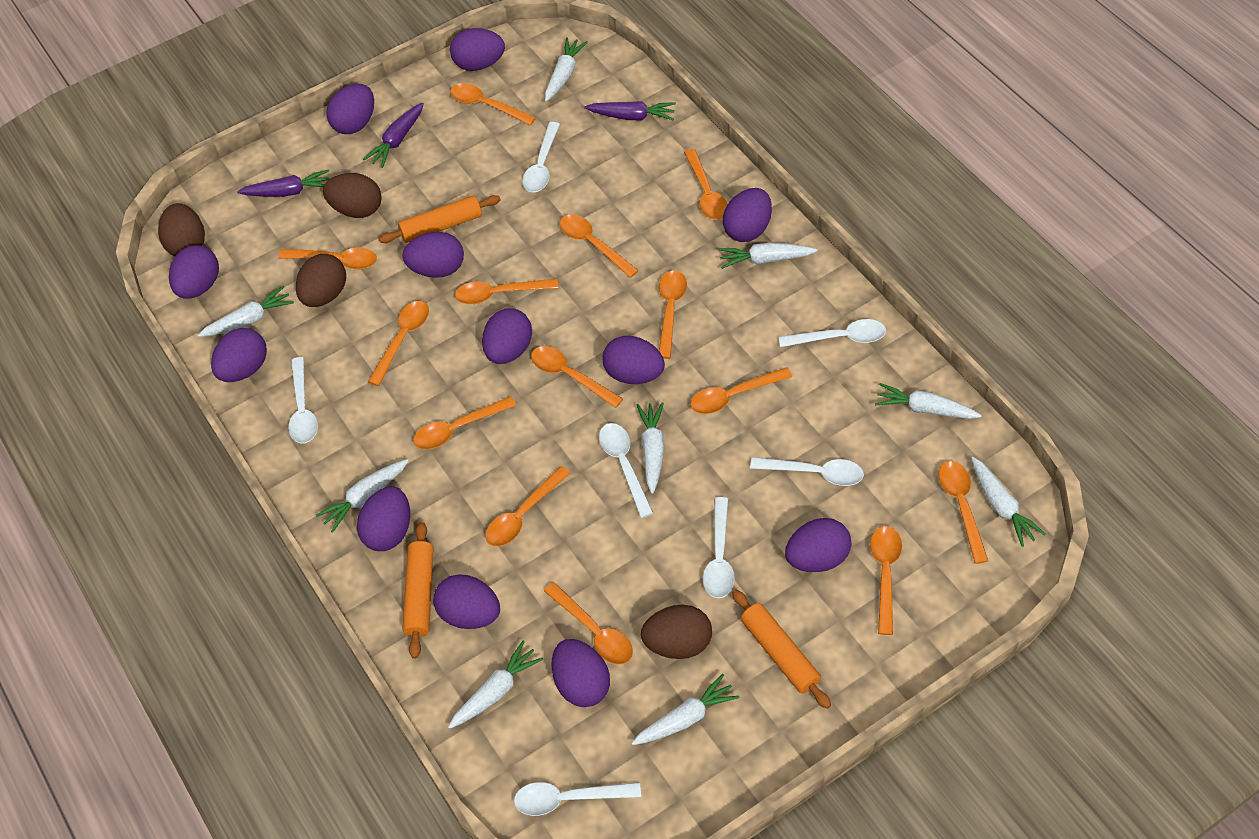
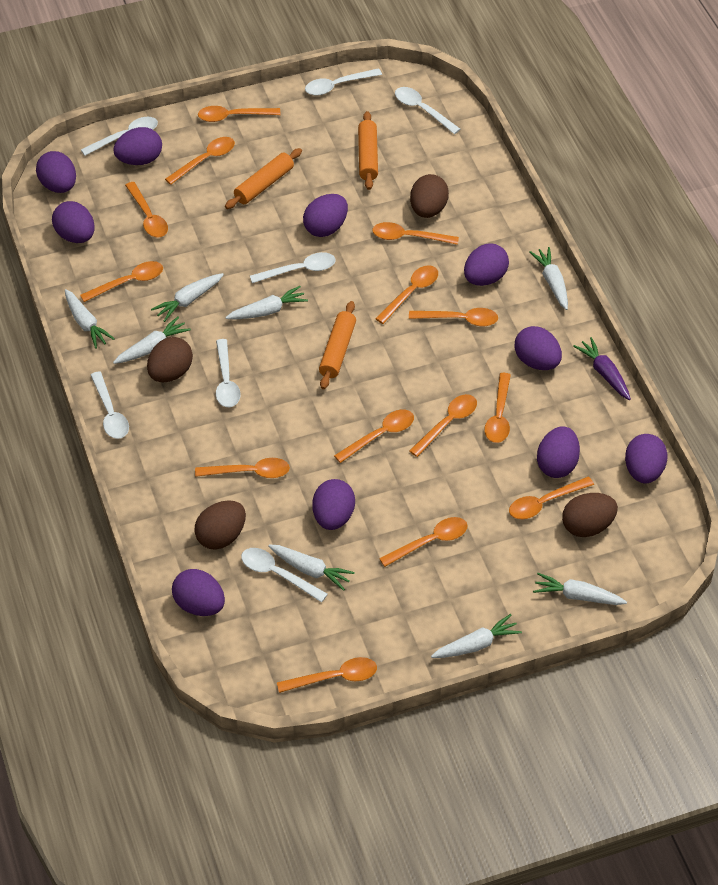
purple carrot: 3 -> 1
purple egg: 12 -> 10
white carrot: 9 -> 8

